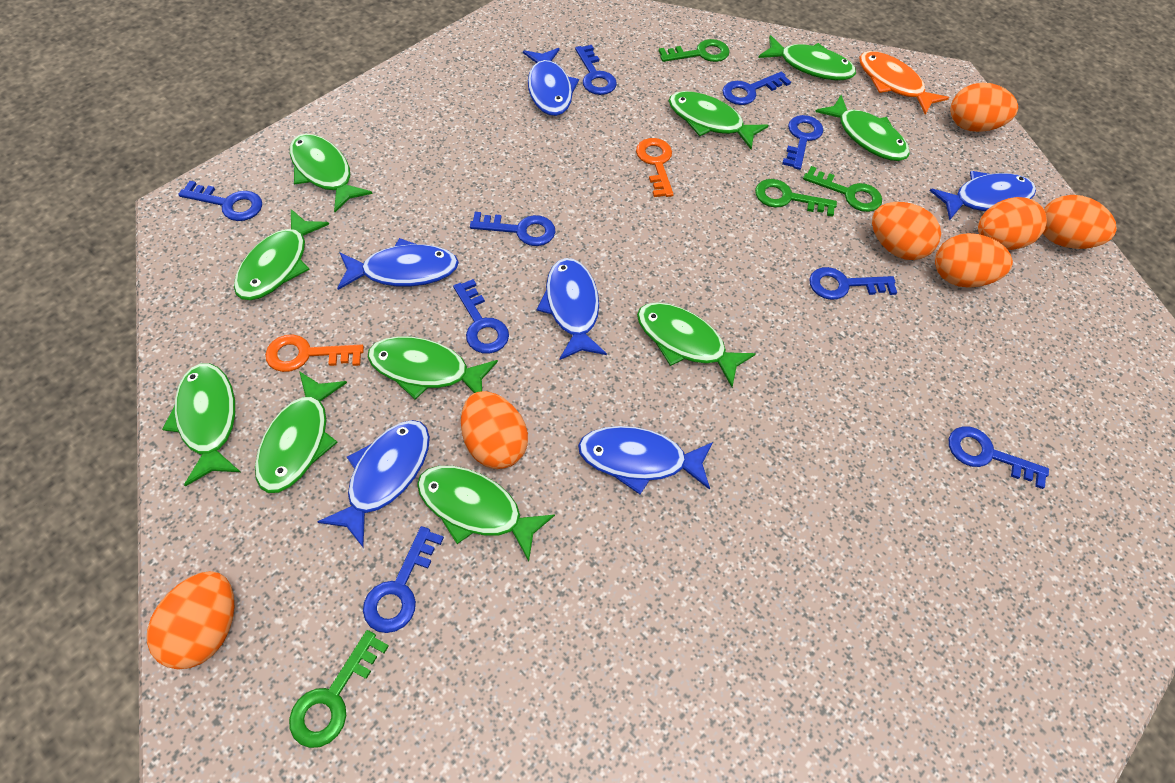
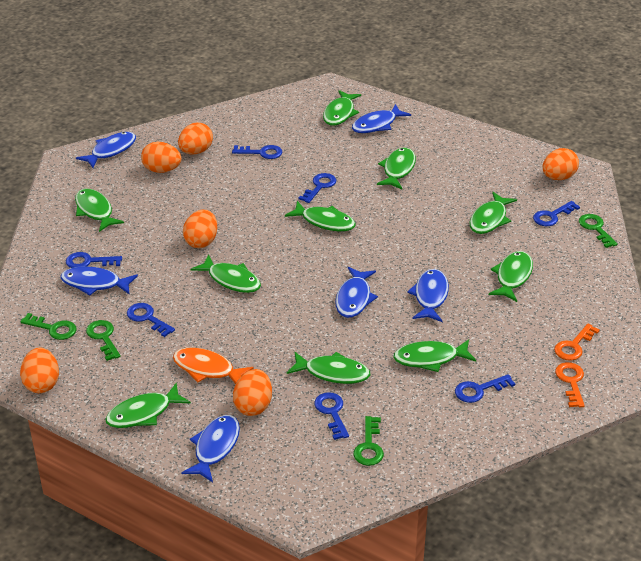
blue key: 9 -> 7
orange egg: 7 -> 6

